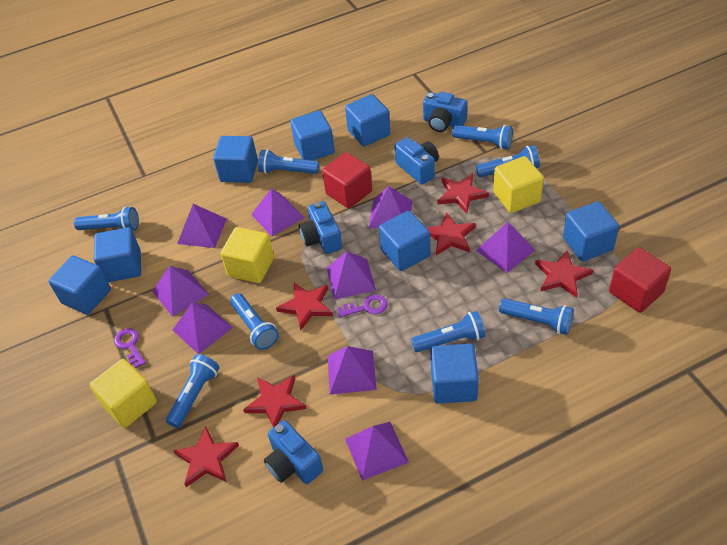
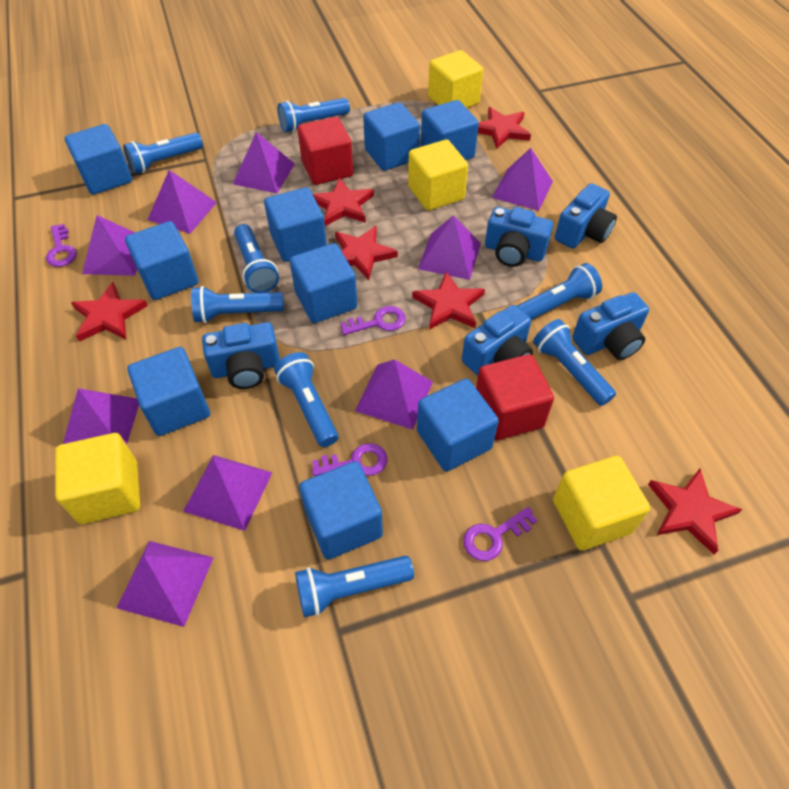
blue camera: 4 -> 5
blue cube: 8 -> 9
purple key: 2 -> 4
yellow cube: 3 -> 4

